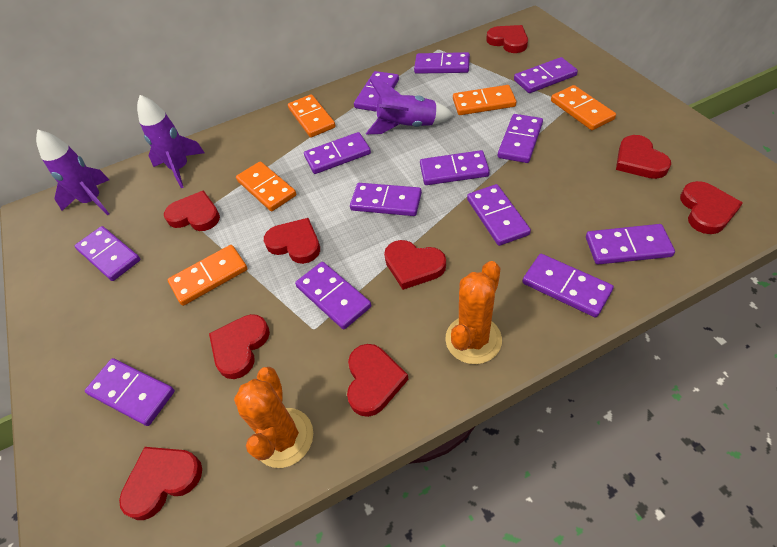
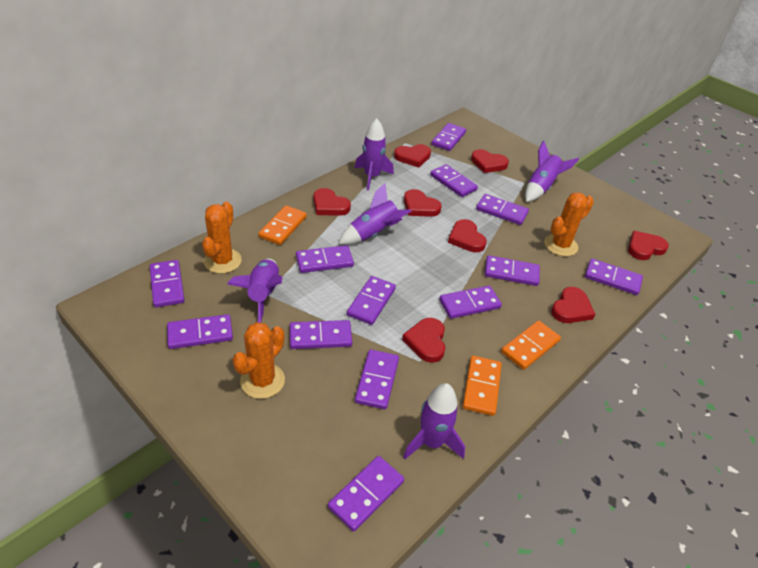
orange cactus: 2 -> 3
orange domino: 5 -> 3
purple rocket: 3 -> 5
red heart: 9 -> 8

